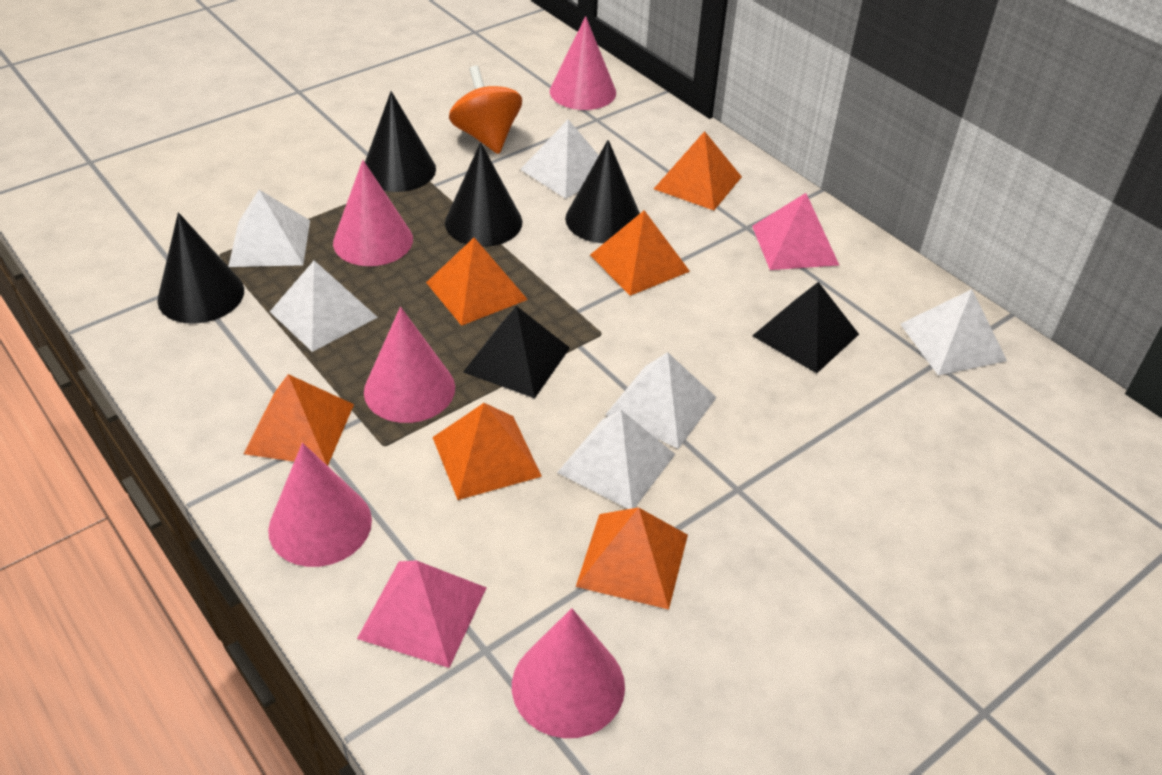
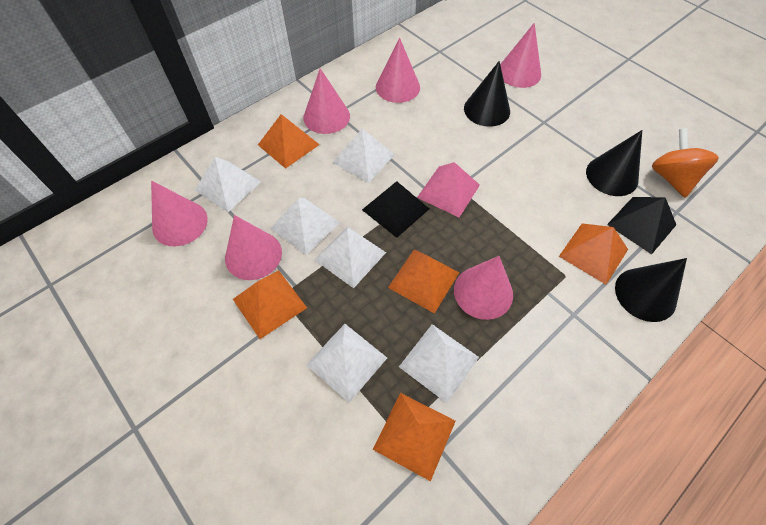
black cone: 4 -> 3
orange pyramid: 6 -> 5
pink cone: 5 -> 6
pink pyramid: 2 -> 1

